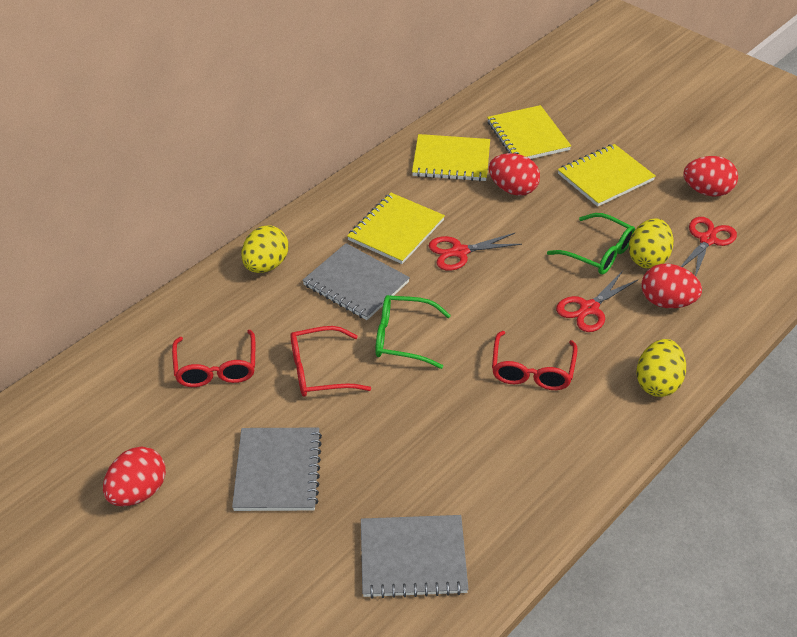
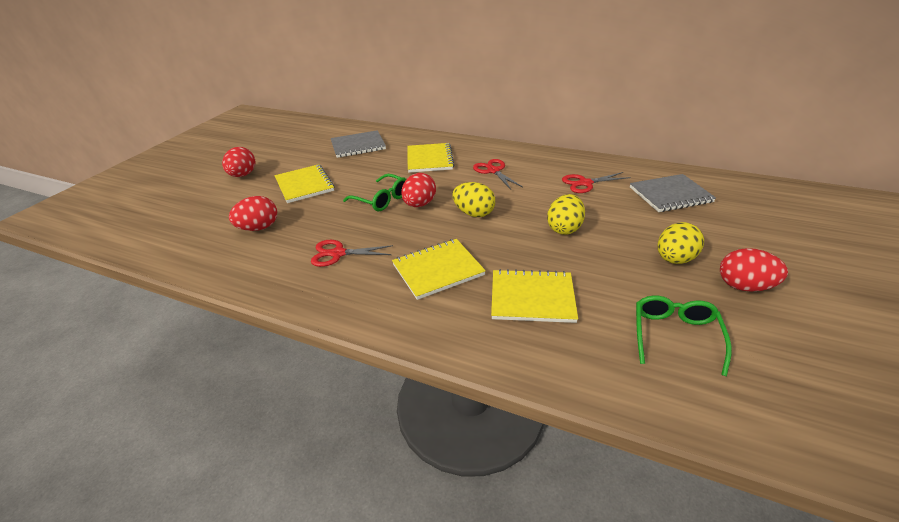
grey notebook: 3 -> 2
red glasses: 3 -> 0

